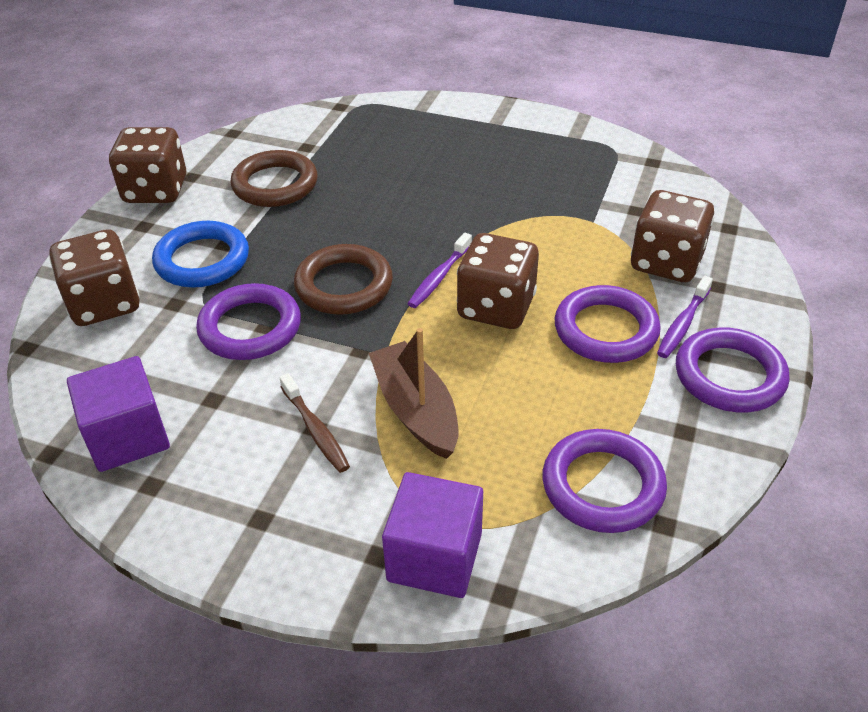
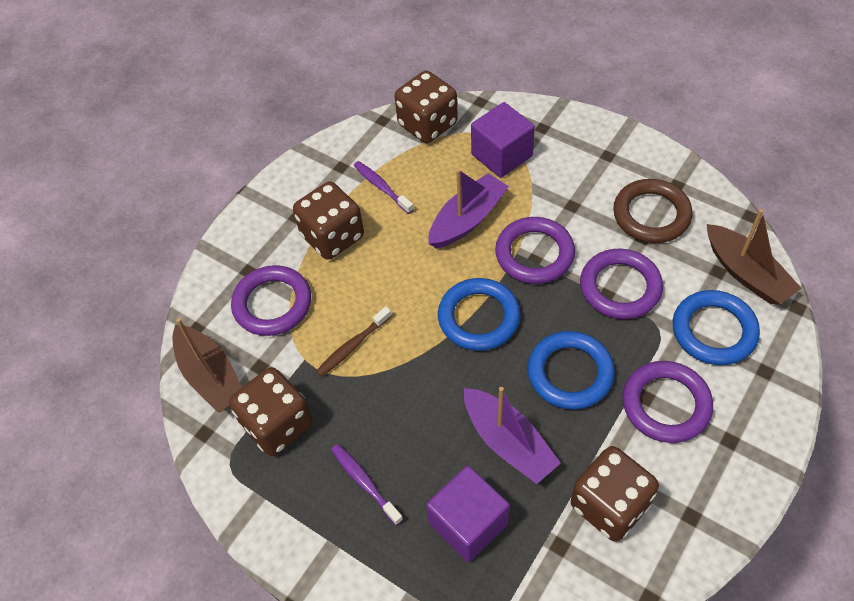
blue ring: 1 -> 3
brown boat: 1 -> 2
brown ring: 2 -> 1
purple boat: 0 -> 2

